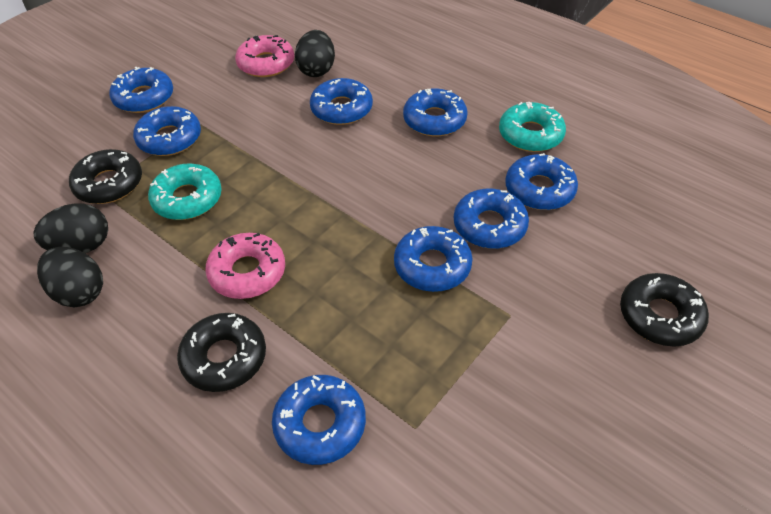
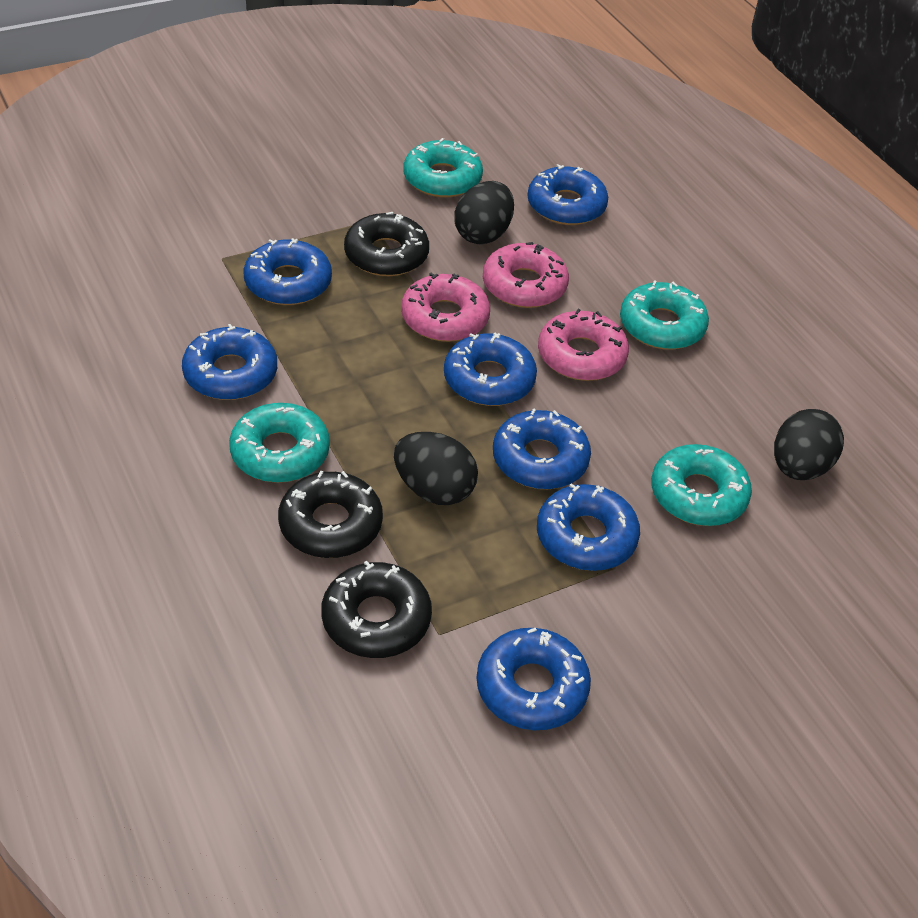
blue donut: 8 -> 7
pink donut: 2 -> 3
turquoise donut: 2 -> 4

